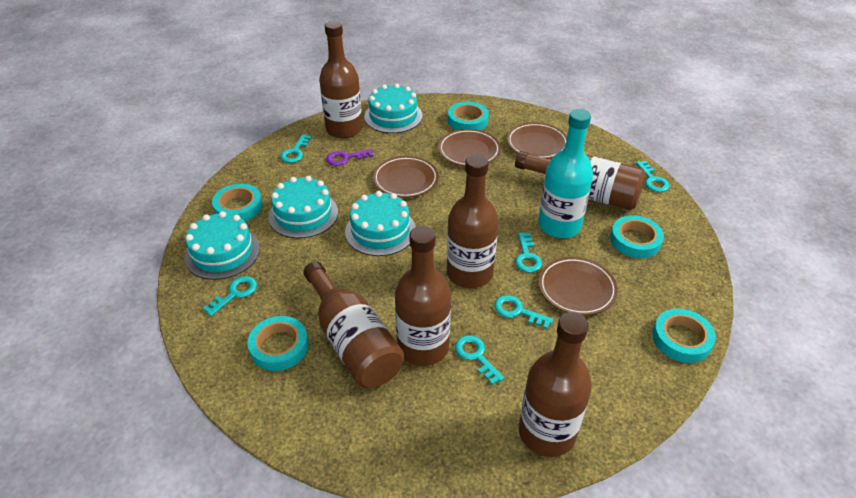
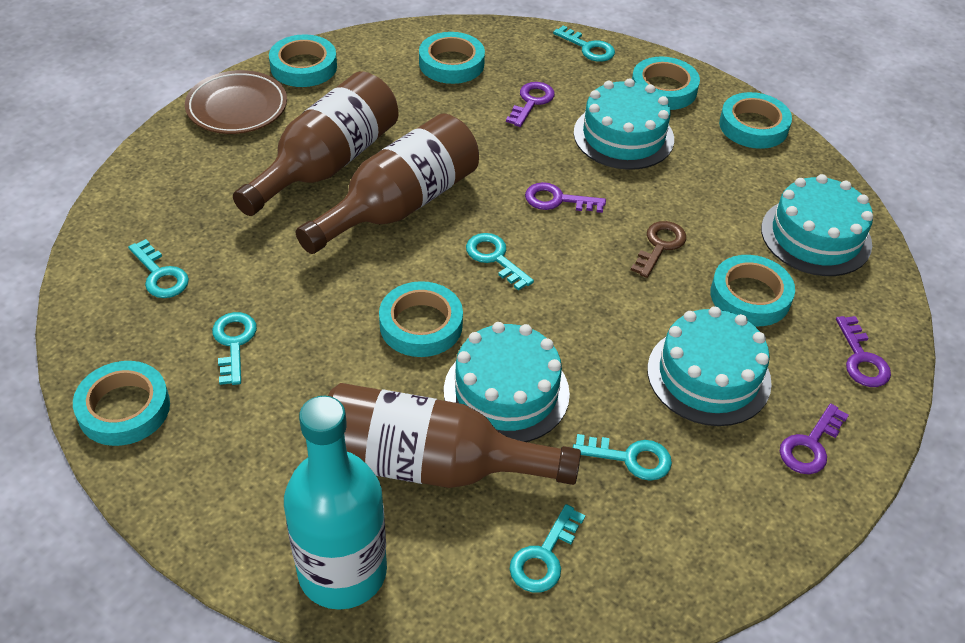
brown bottle: 6 -> 3
brown key: 0 -> 1
brown plate: 4 -> 1
purple key: 1 -> 4
turquoise tape: 5 -> 7

